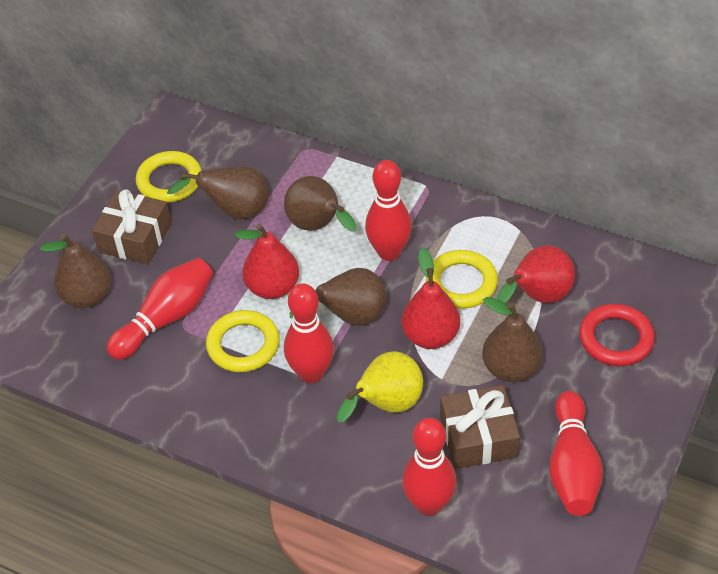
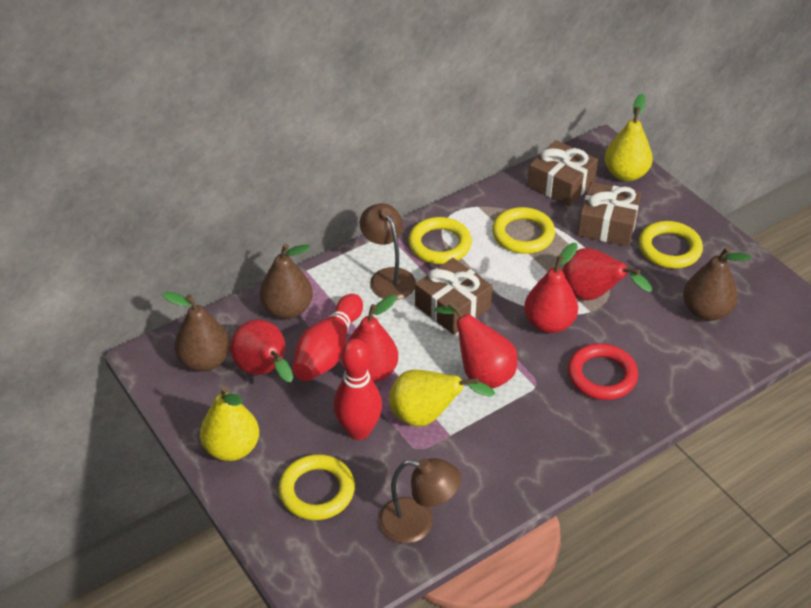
brown gift: 2 -> 3
brown lamp: 0 -> 2
brown pear: 5 -> 3
red bowling pin: 5 -> 2
red pear: 3 -> 5
yellow pear: 1 -> 3
yellow ring: 3 -> 4

